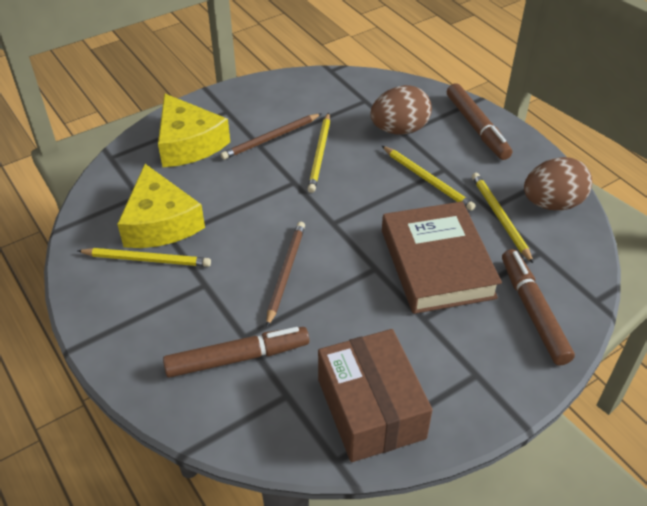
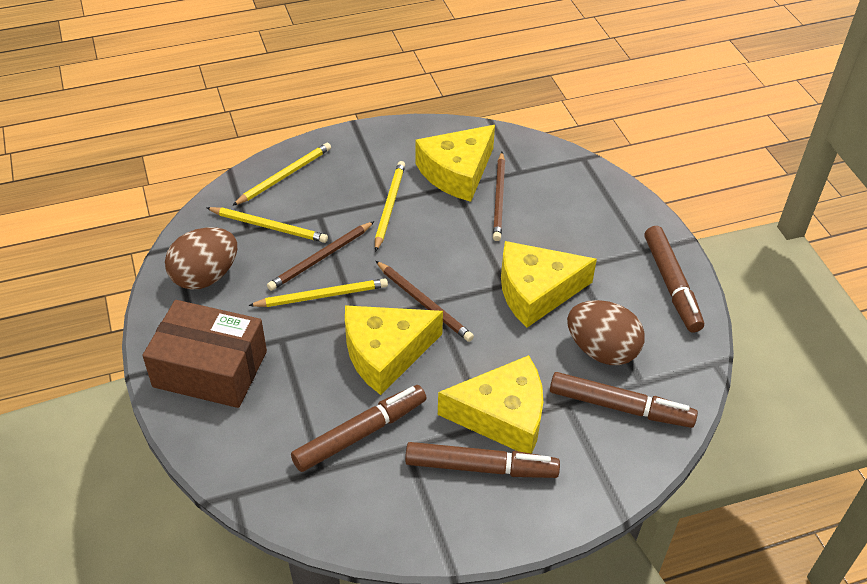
brown book: 1 -> 0
brown marker: 3 -> 4
brown pencil: 2 -> 3
yellow cheese: 2 -> 4

